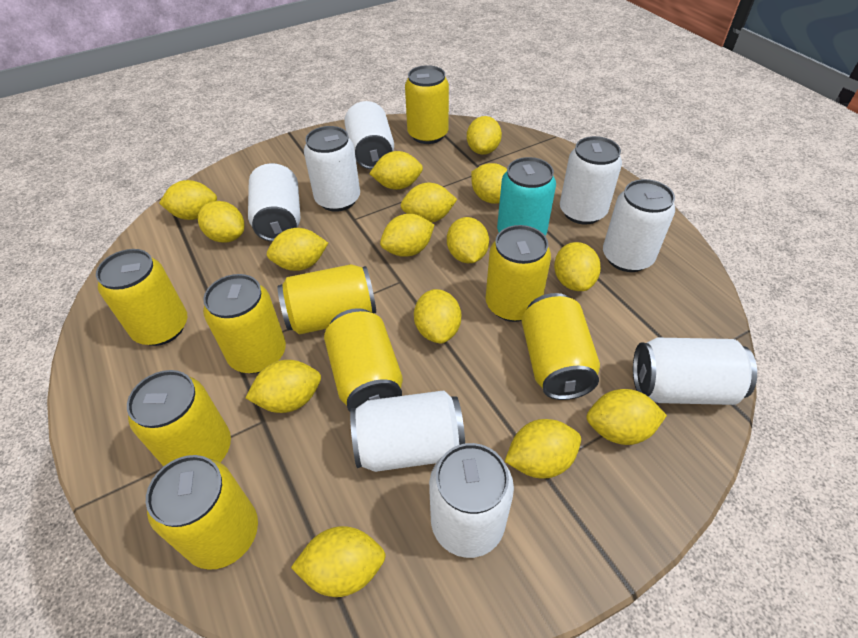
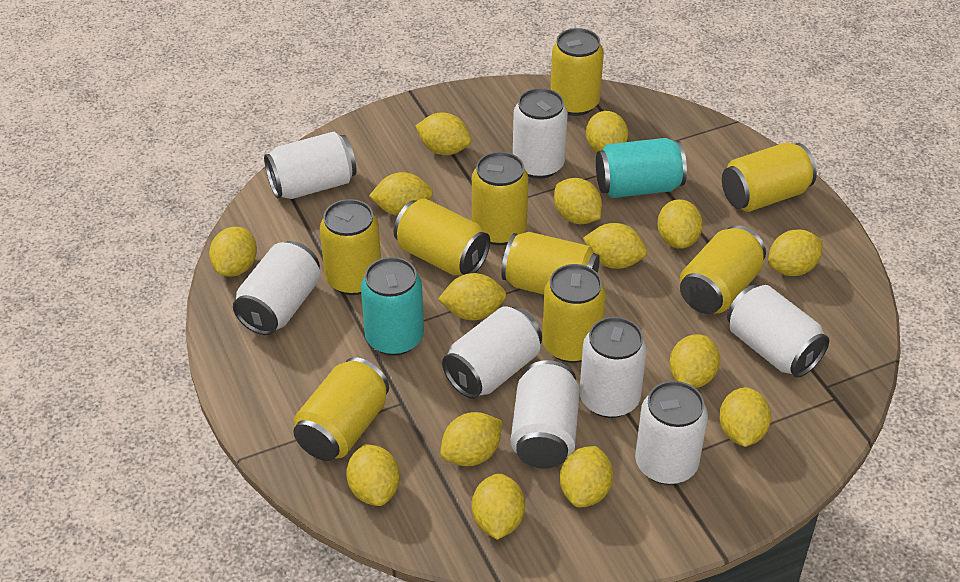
turquoise can: 1 -> 2

